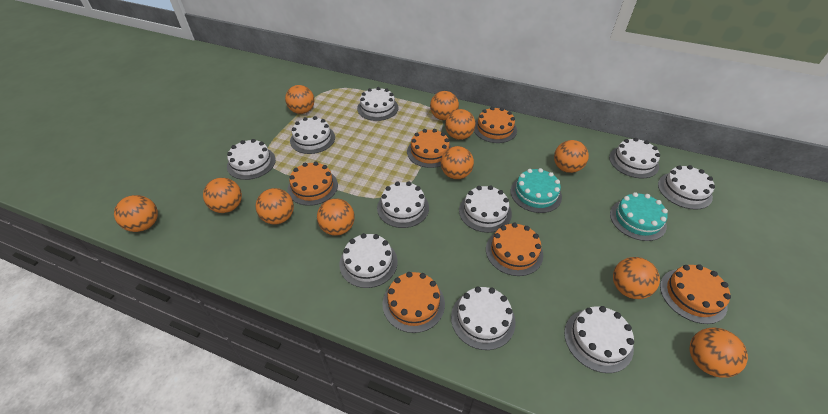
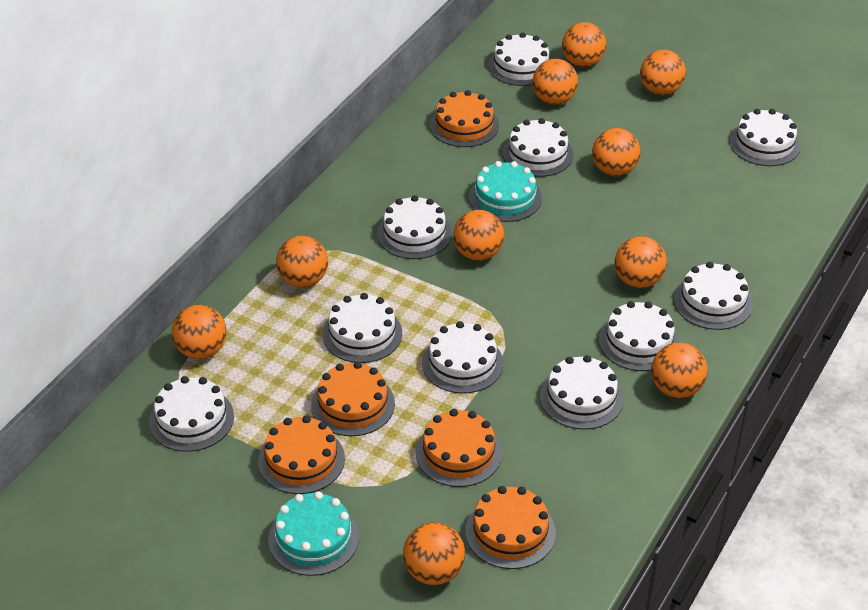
orange ball: 11 -> 10
orange cake: 6 -> 5

